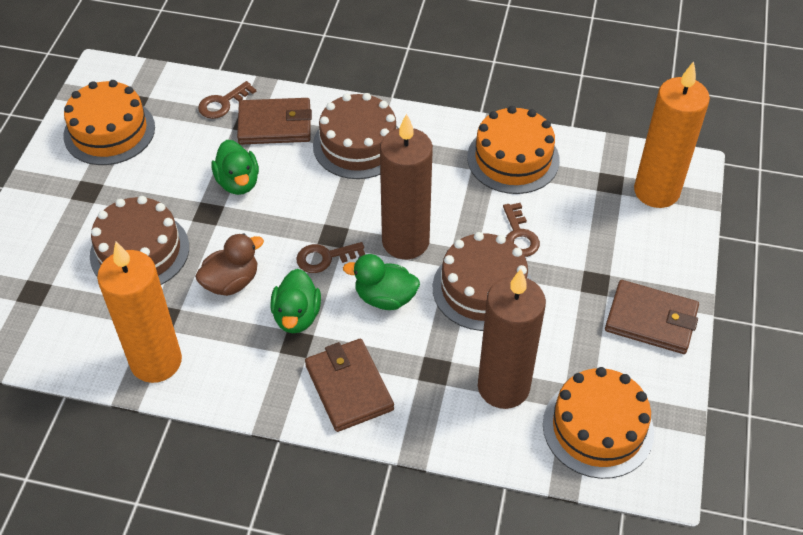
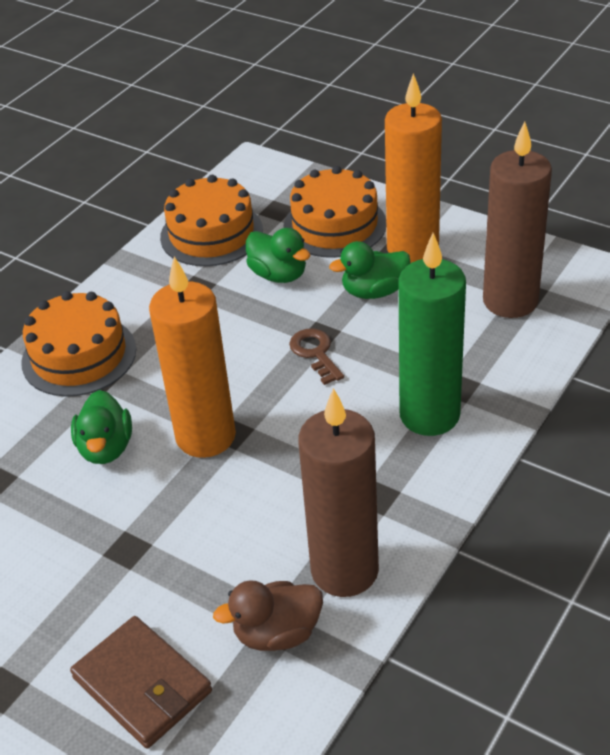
brown cake: 3 -> 0
brown key: 3 -> 1
brown wallet: 3 -> 1
green candle: 0 -> 1

